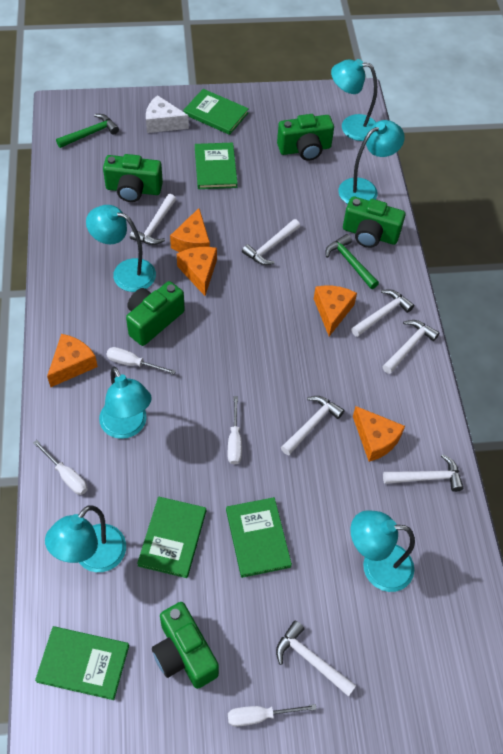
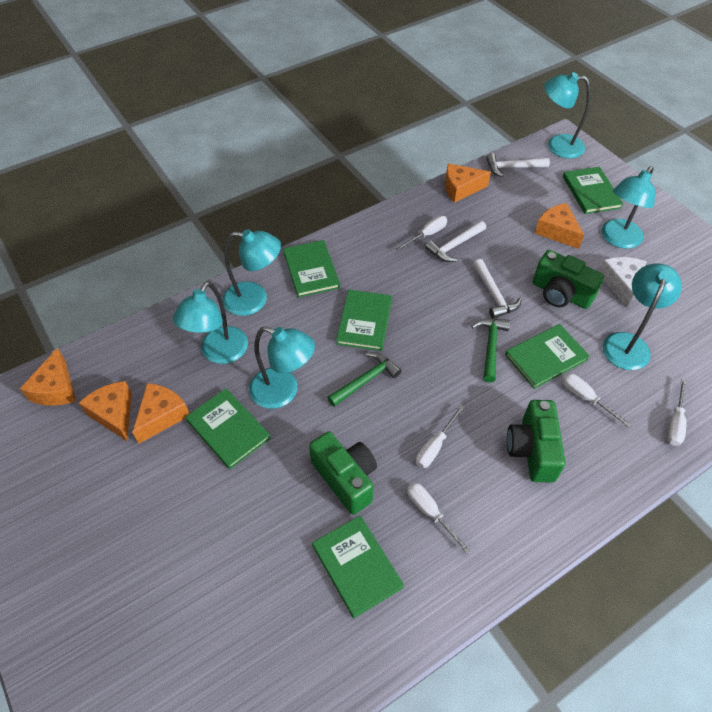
green book: 5 -> 6
green camera: 5 -> 3
white hammer: 7 -> 3
white screwdriver: 4 -> 5

